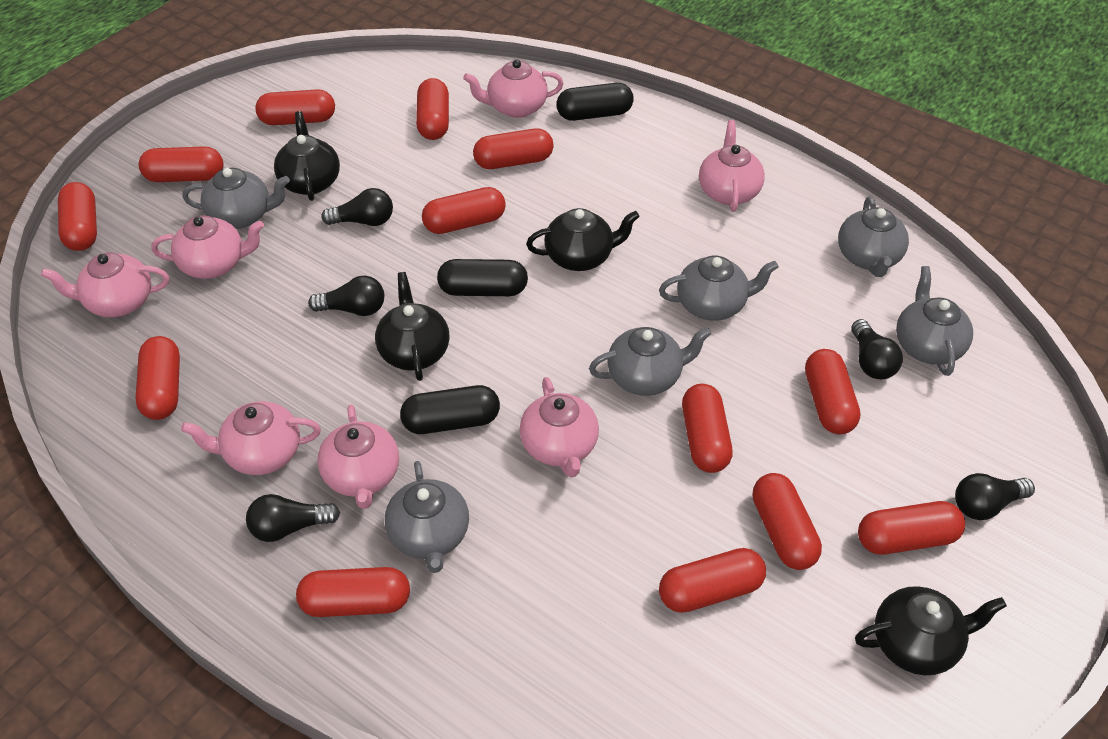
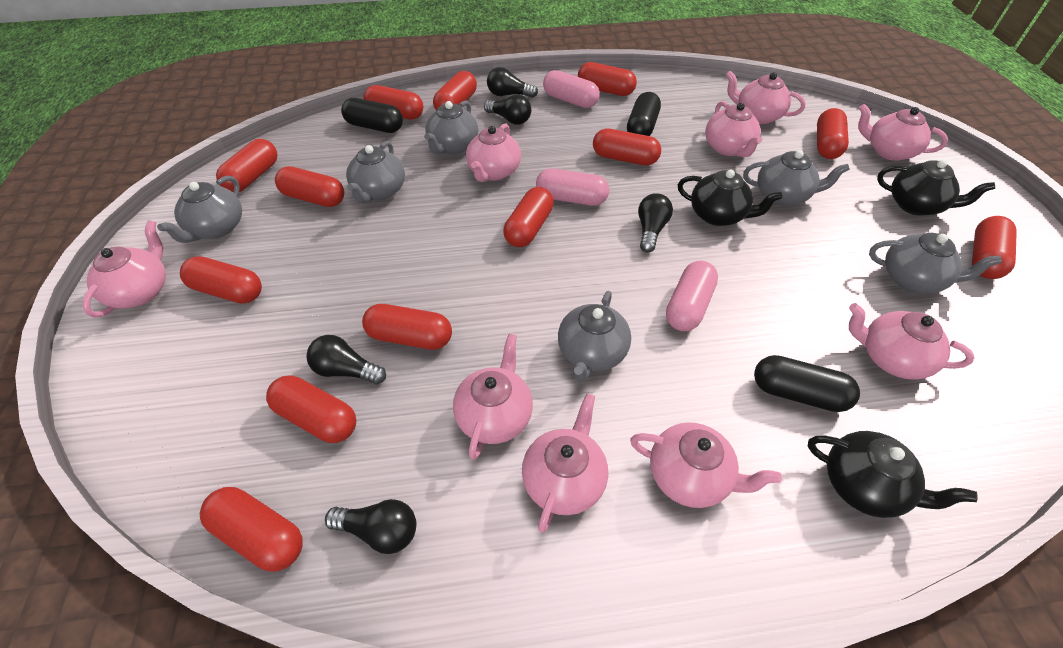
black teapot: 4 -> 3
pink capsule: 0 -> 3
pink teapot: 7 -> 9

